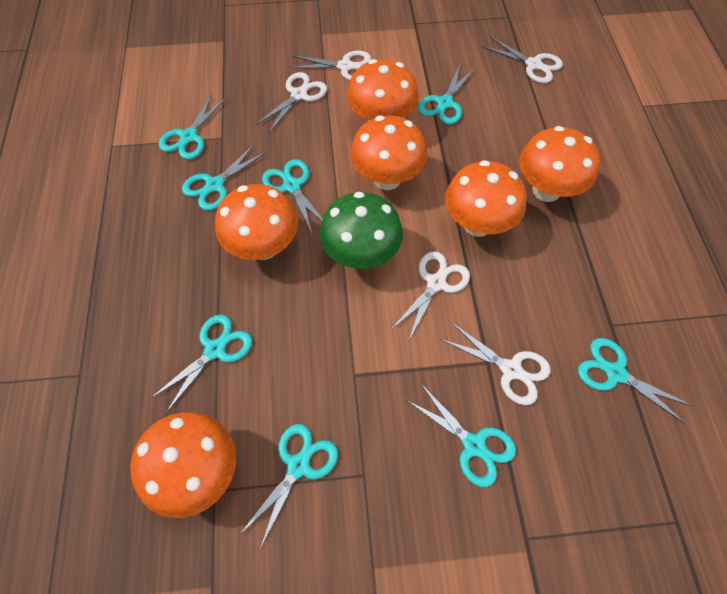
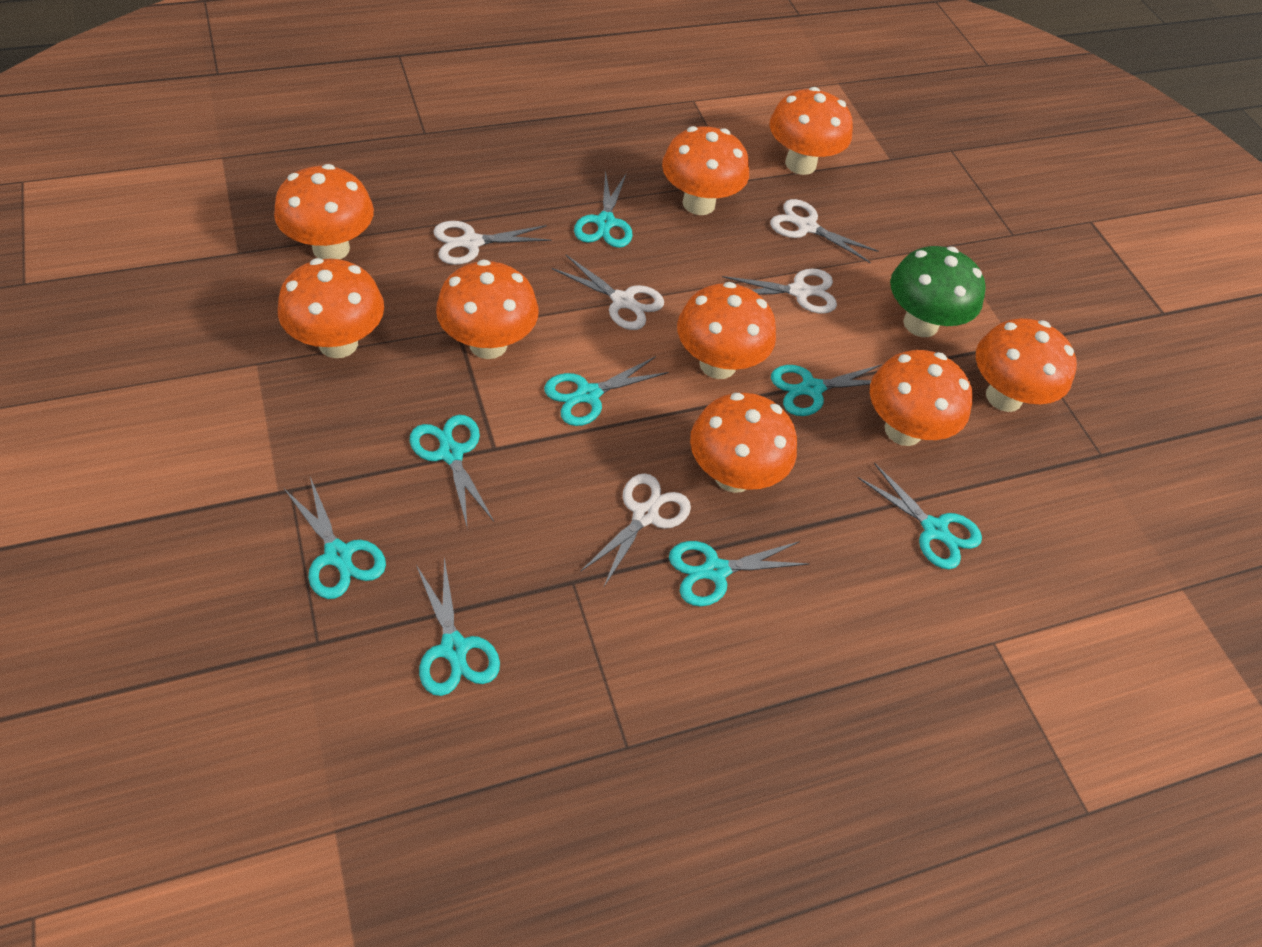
orange mushroom: 6 -> 9

